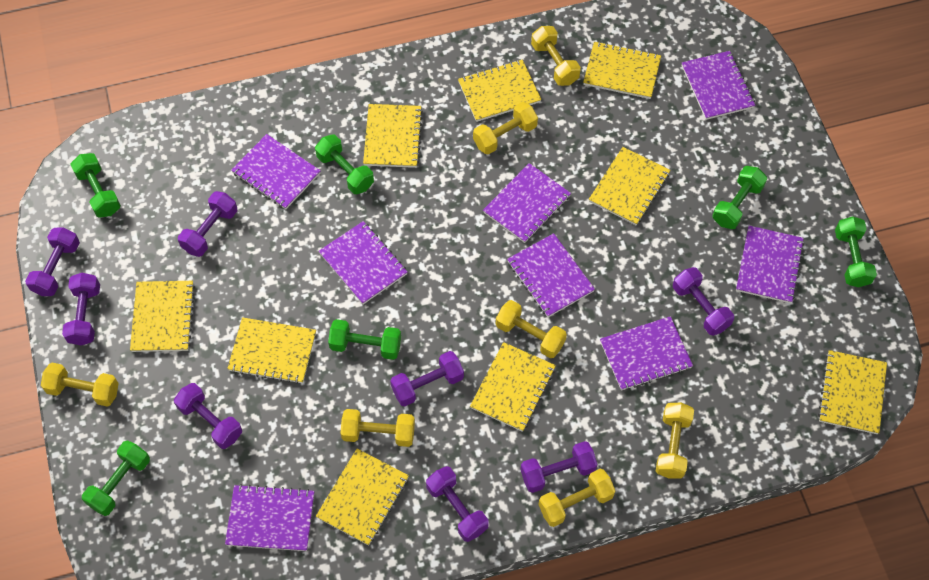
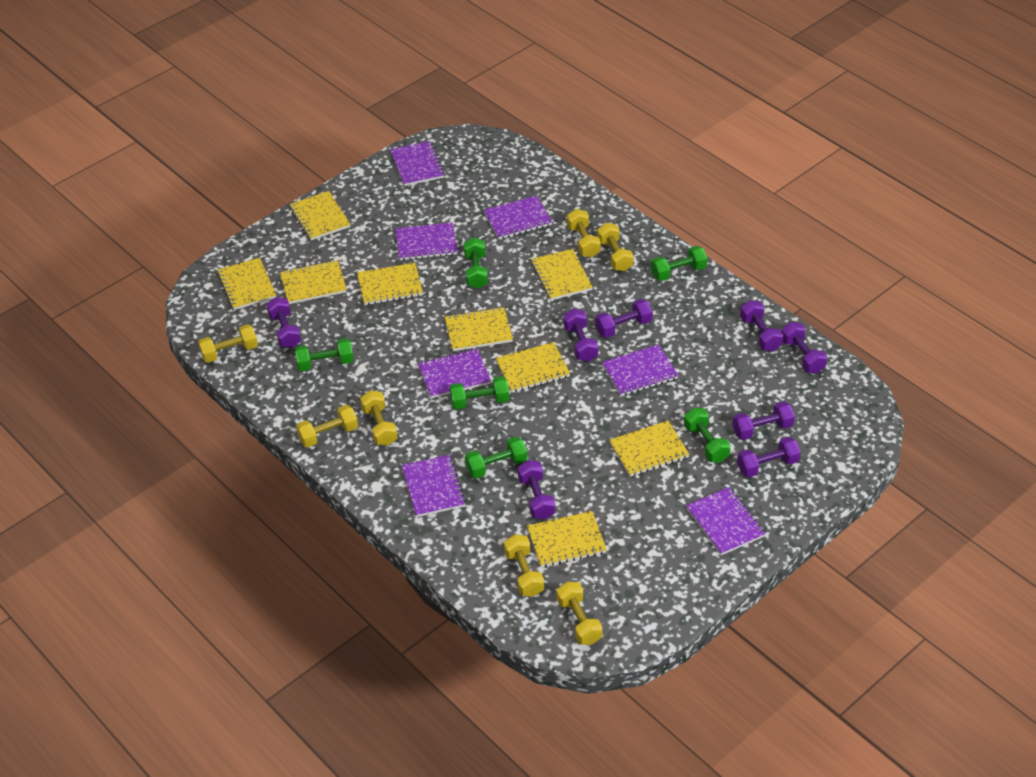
purple notebook: 8 -> 7

